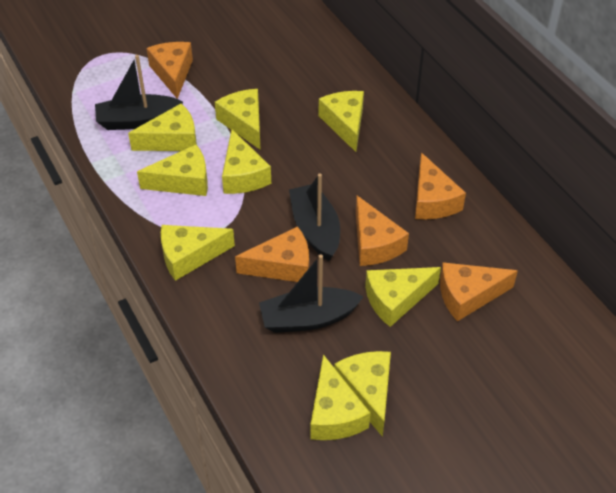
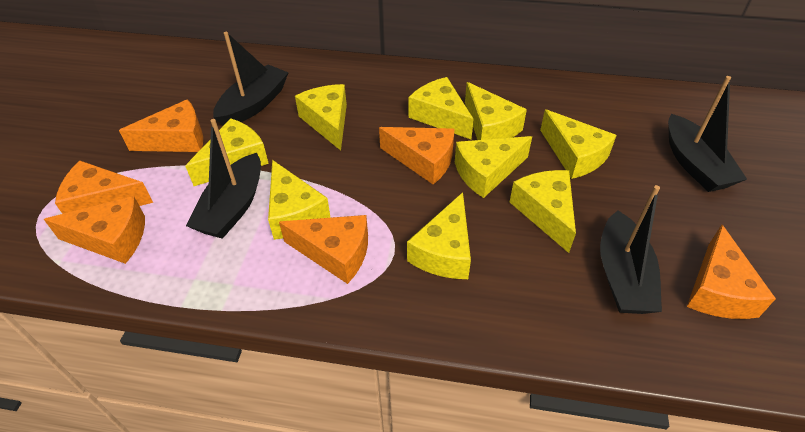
black boat: 3 -> 4
orange cheese: 5 -> 6

